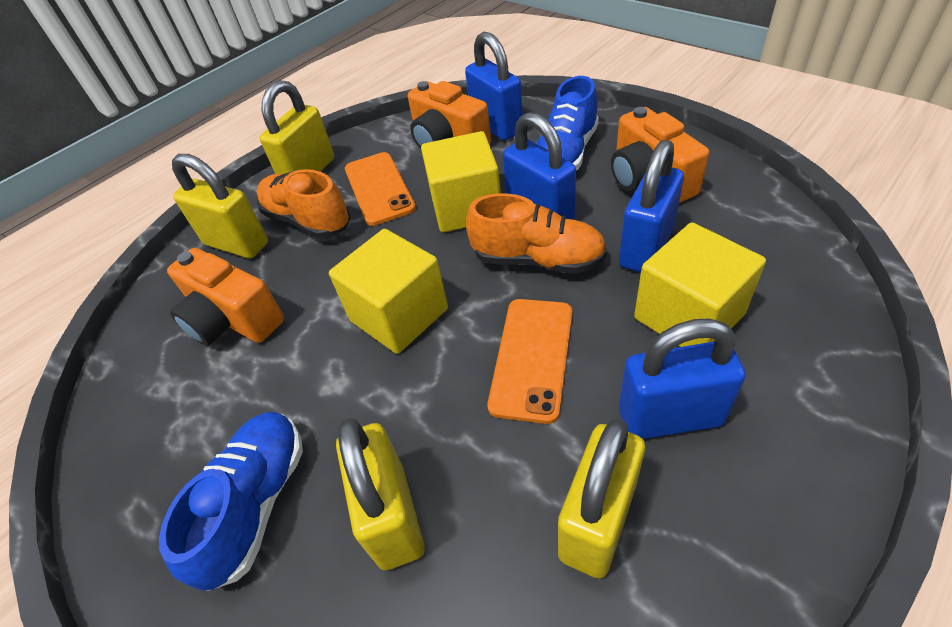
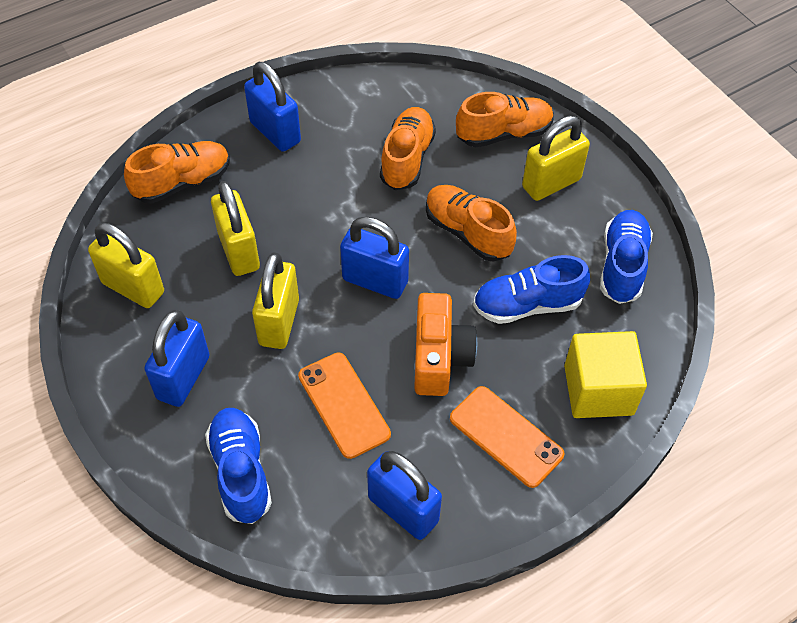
blue shoe: 2 -> 3
orange camera: 3 -> 1
orange shoe: 2 -> 4
yellow cube: 3 -> 1

